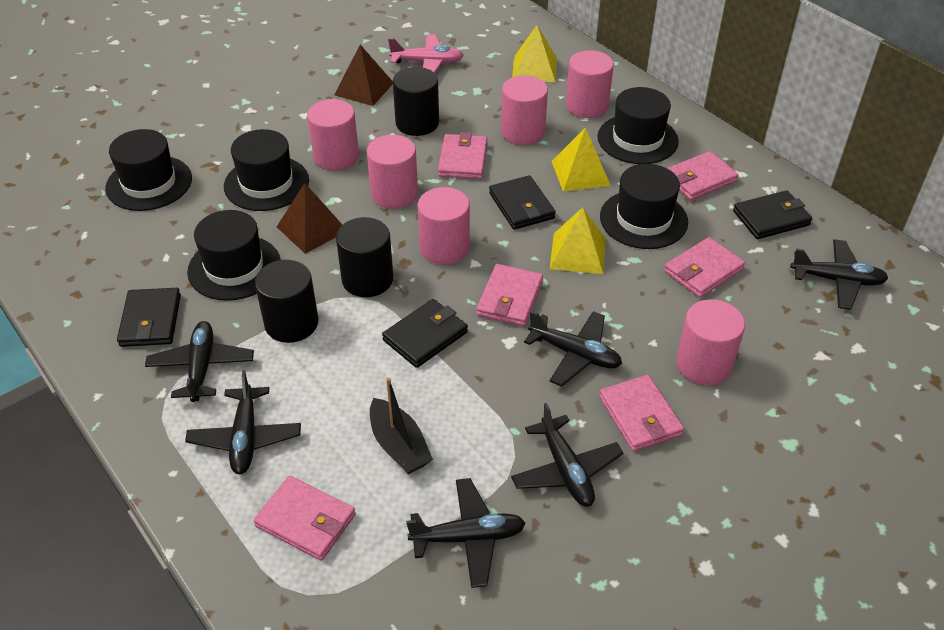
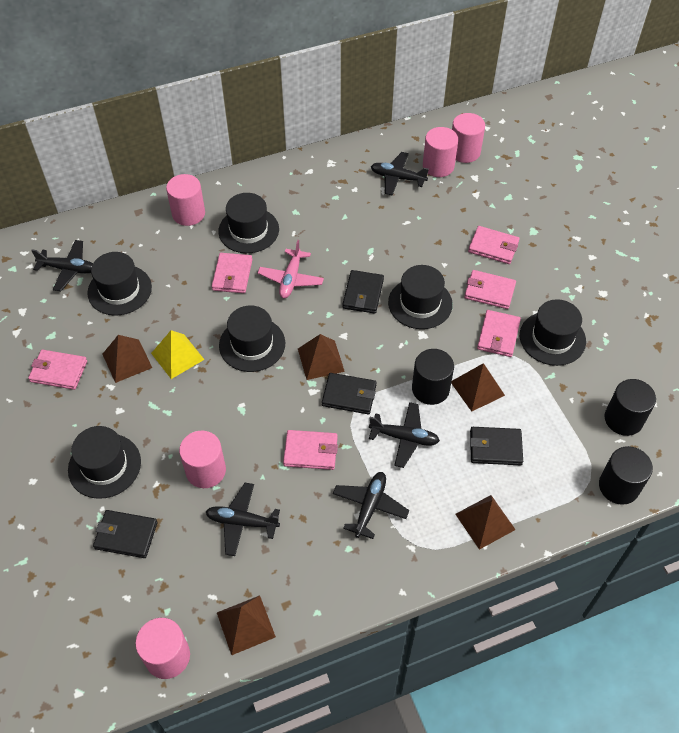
black boat: 1 -> 0
black hat: 5 -> 6
black plane: 6 -> 5
brown pyramid: 2 -> 5
pink cylinder: 6 -> 5
yellow pyramid: 3 -> 1

